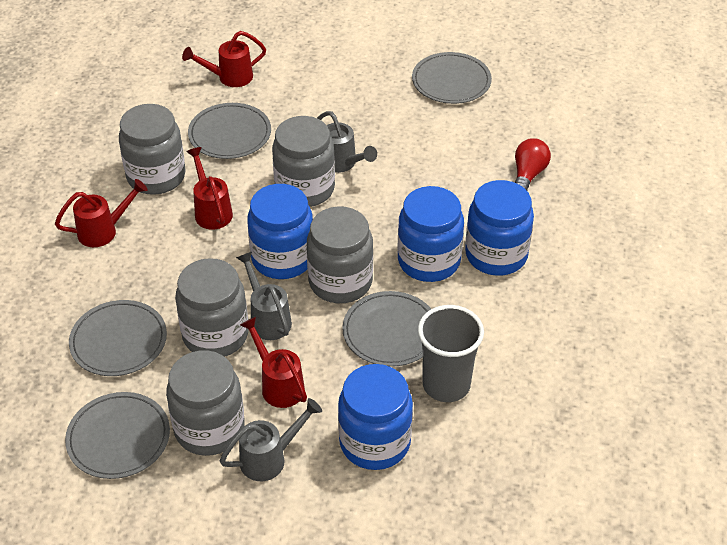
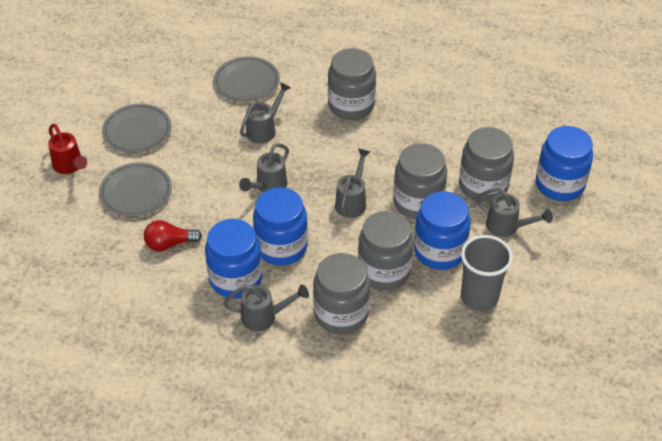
grey plate: 5 -> 3
grey watering can: 3 -> 5
red watering can: 4 -> 1

